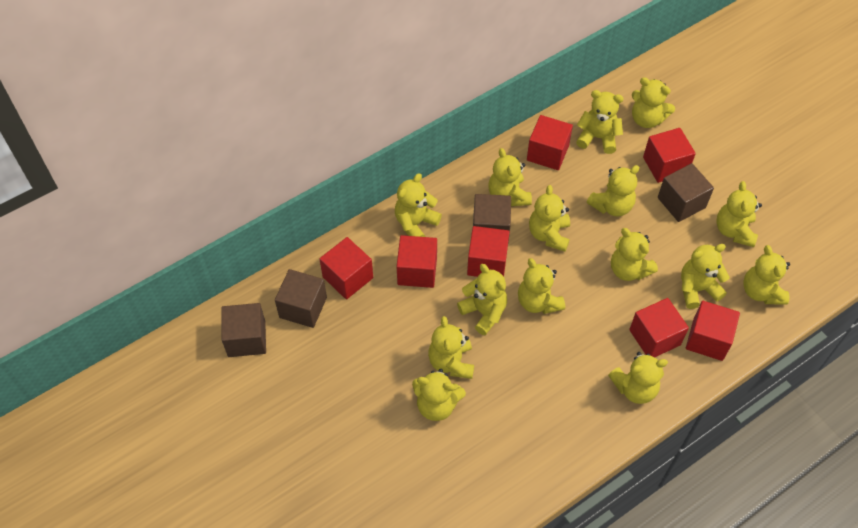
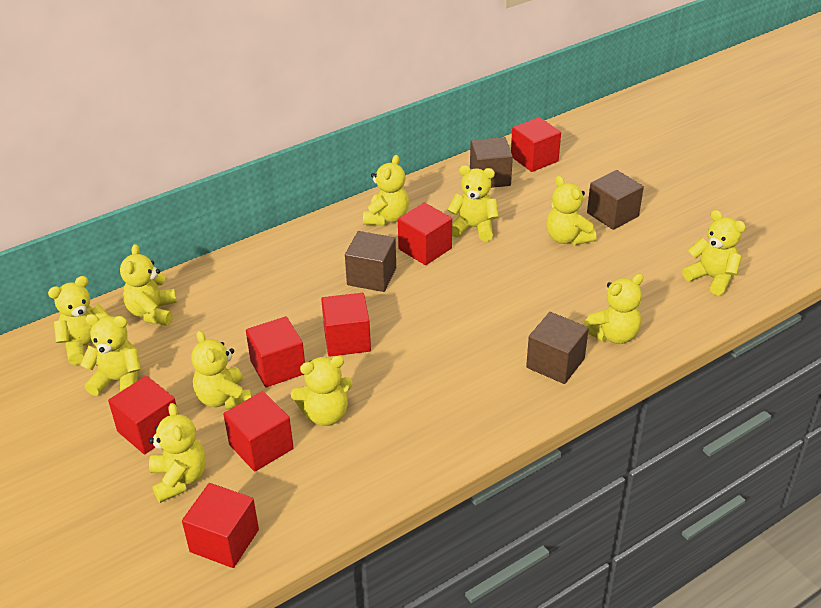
yellow teddy bear: 15 -> 11

